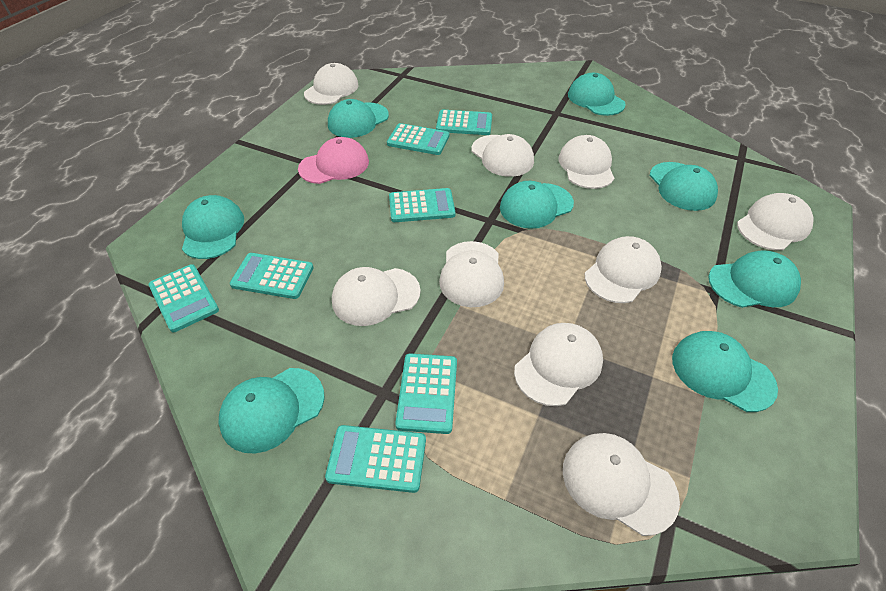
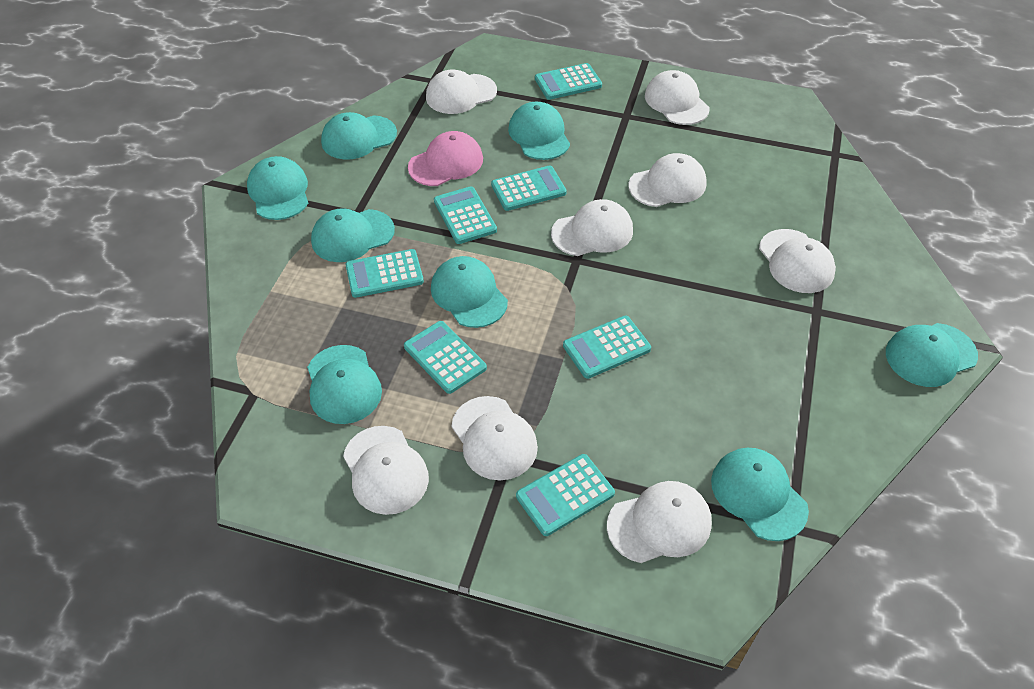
white cap: 9 -> 8

